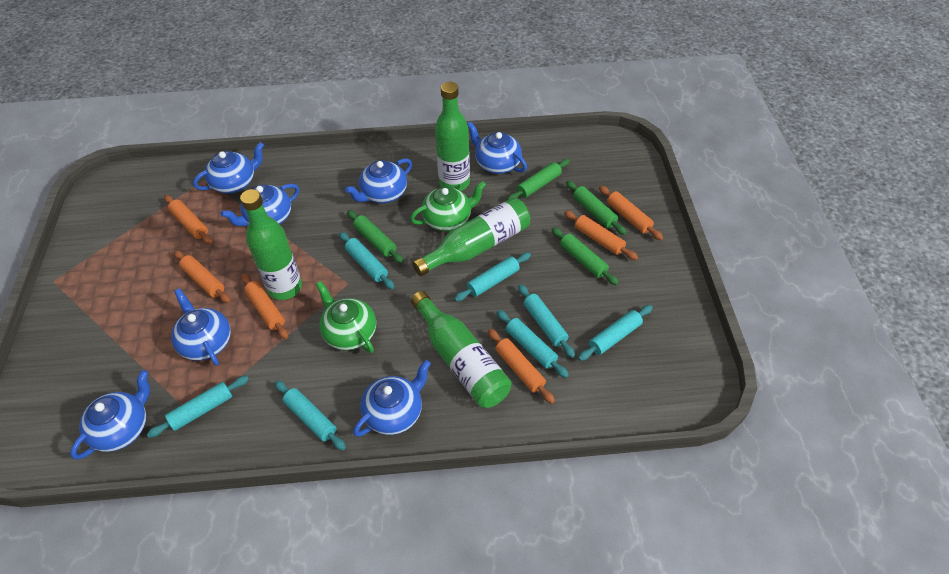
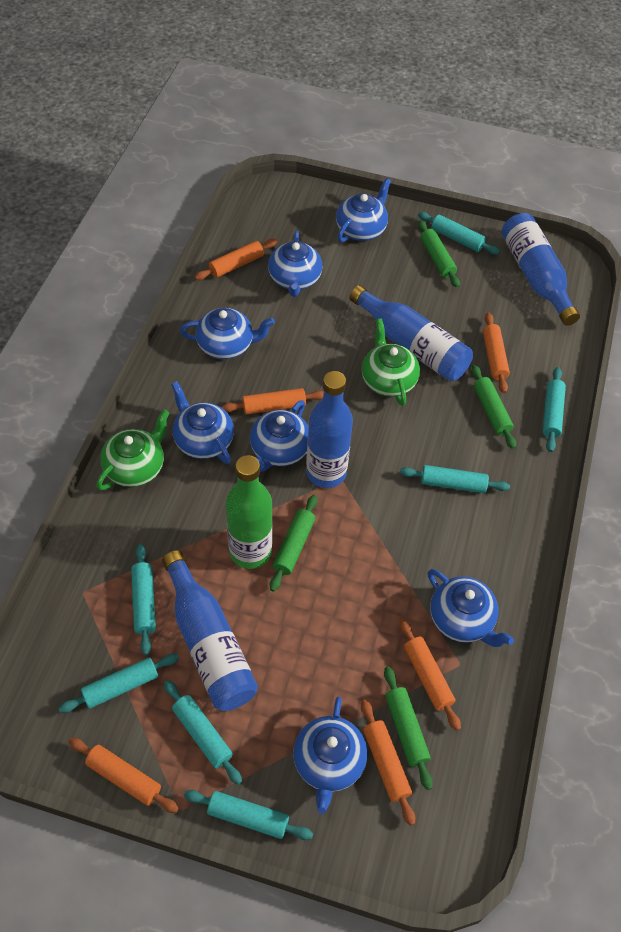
blue bottle: 0 -> 4
green bottle: 4 -> 1

